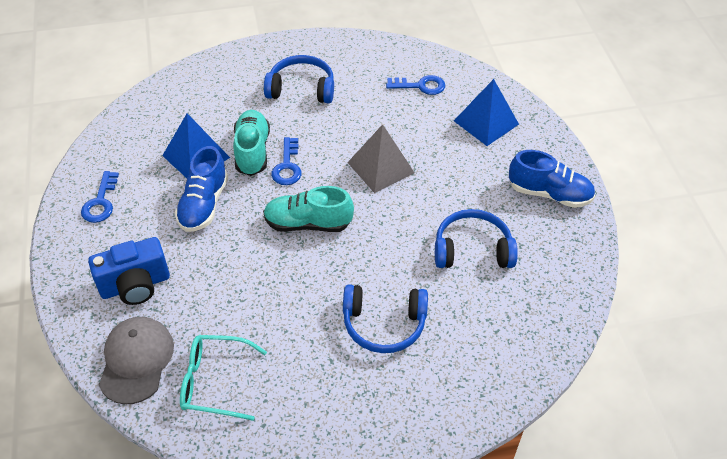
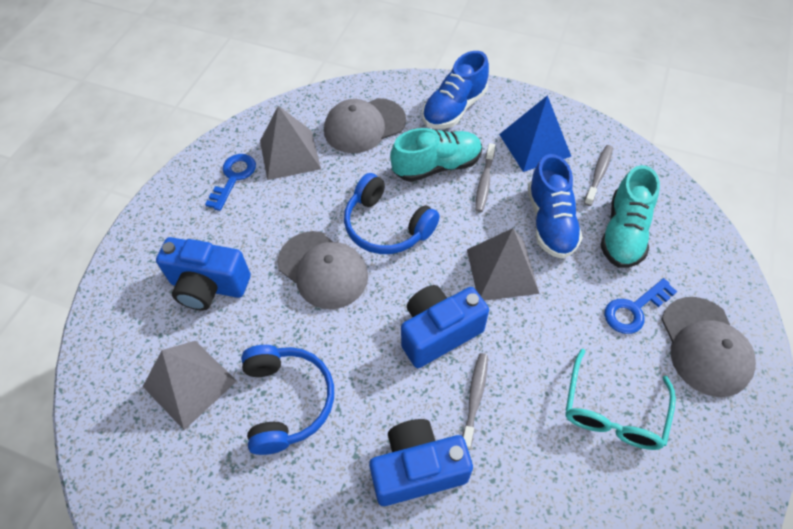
blue camera: 1 -> 3
blue headphones: 3 -> 2
blue key: 3 -> 2
blue pyramid: 2 -> 1
grey cap: 1 -> 3
grey pyramid: 1 -> 3
grey toothbrush: 0 -> 3

